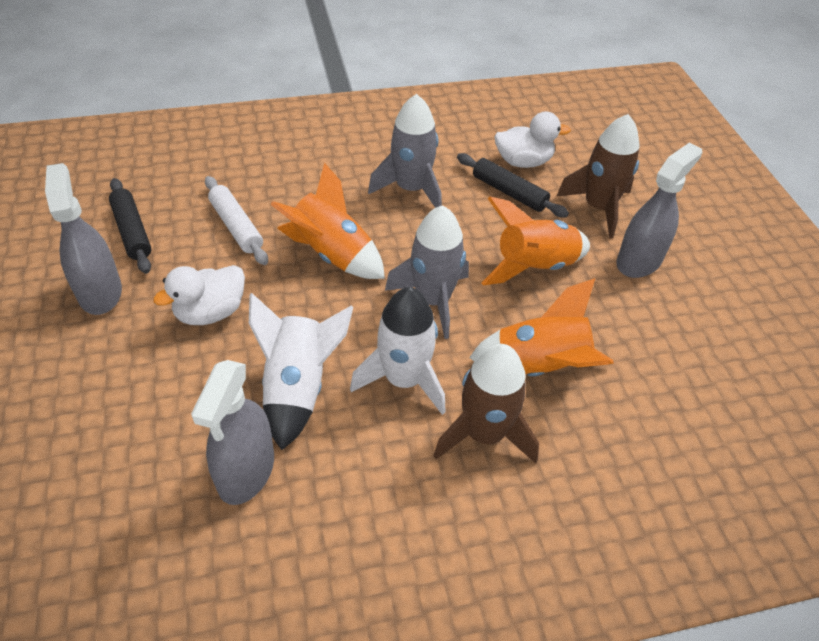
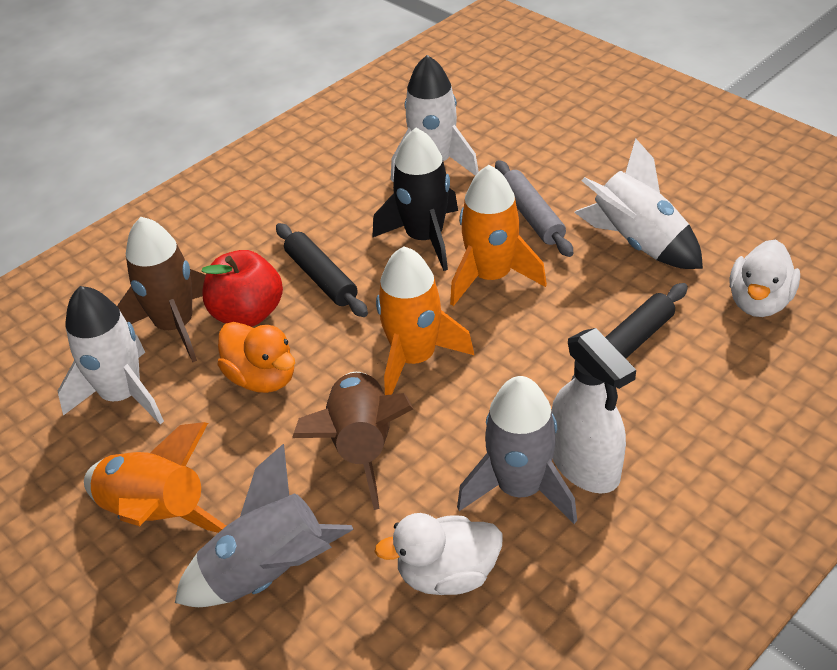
black rocket: 0 -> 1
grey rolling pin: 0 -> 1
grey spray bottle: 3 -> 0
orange duck: 0 -> 1
red apple: 0 -> 1
white rocket: 2 -> 3
white rolling pin: 1 -> 0
white spray bottle: 0 -> 1

